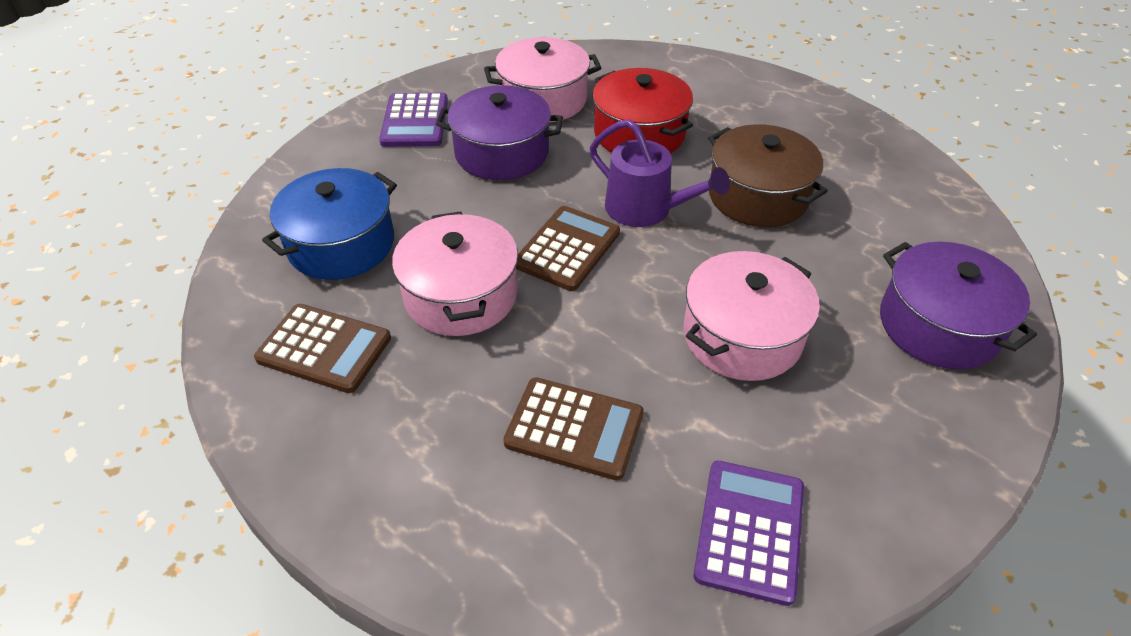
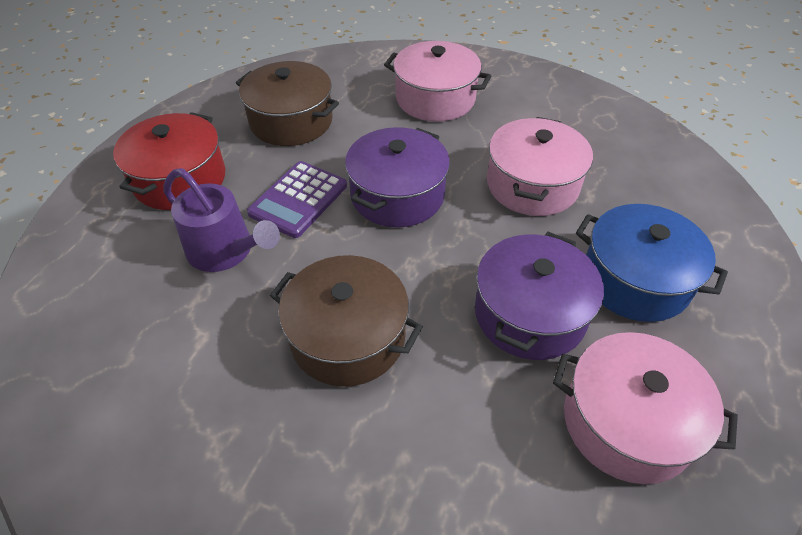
brown calculator: 3 -> 0
brown pot: 1 -> 2
purple calculator: 2 -> 1

